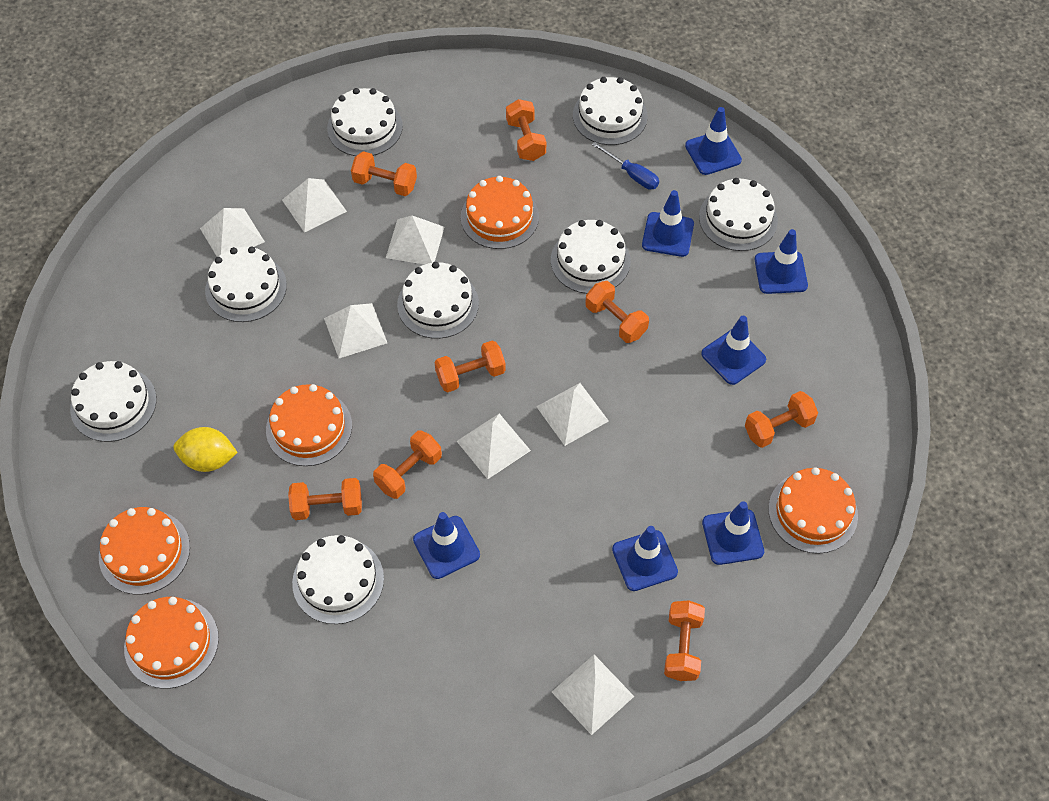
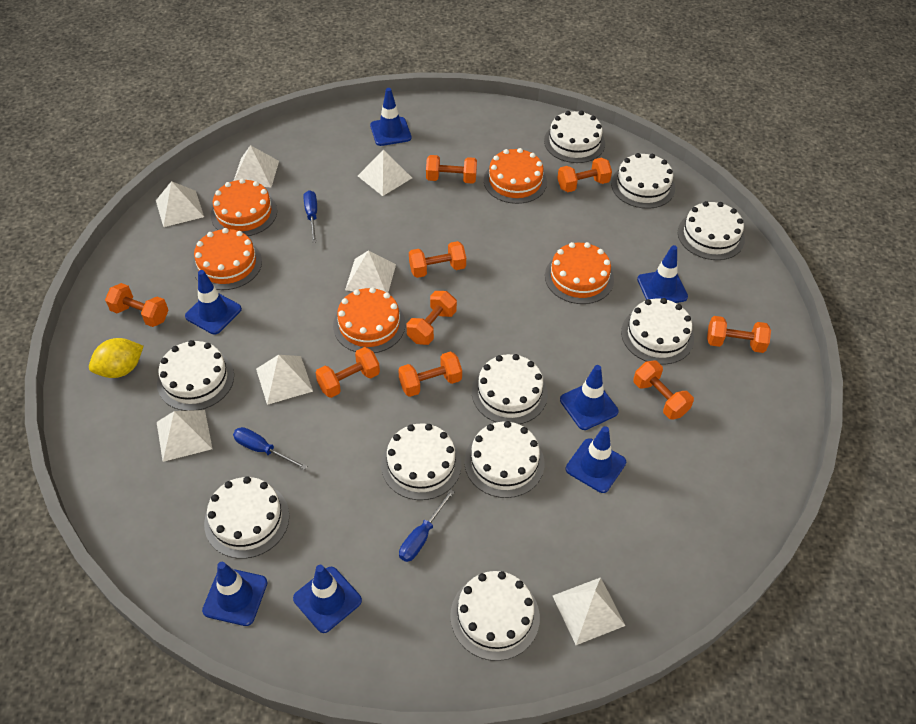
blue screwdriver: 1 -> 3
orange dumbbell: 8 -> 9
white cake: 8 -> 10

